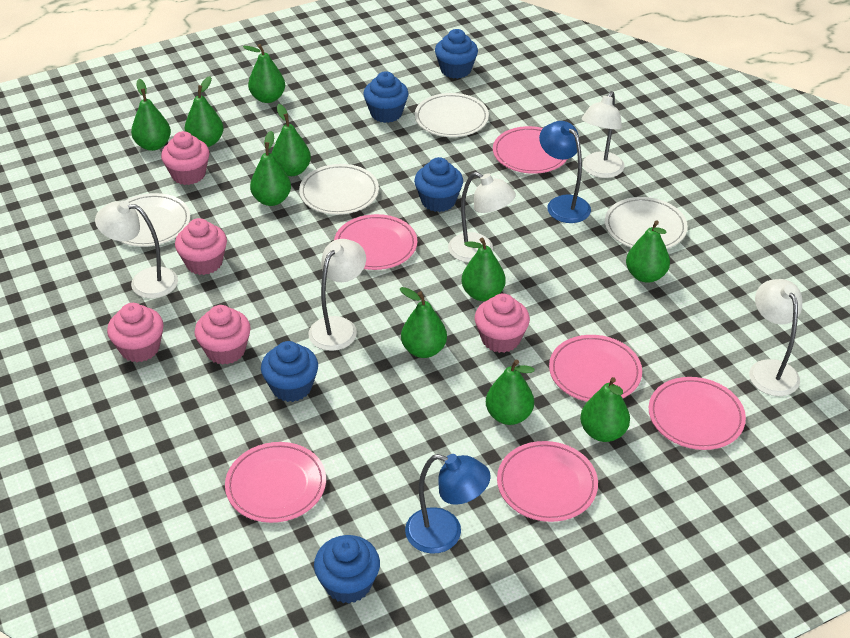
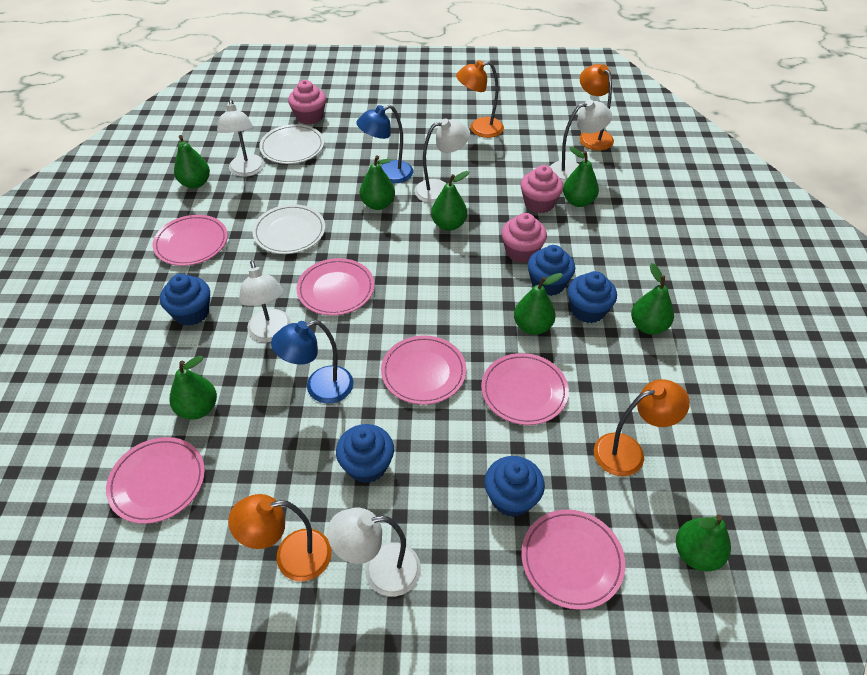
green pear: 10 -> 8
orange lamp: 0 -> 4
pink cupcake: 5 -> 3
white plate: 4 -> 2

